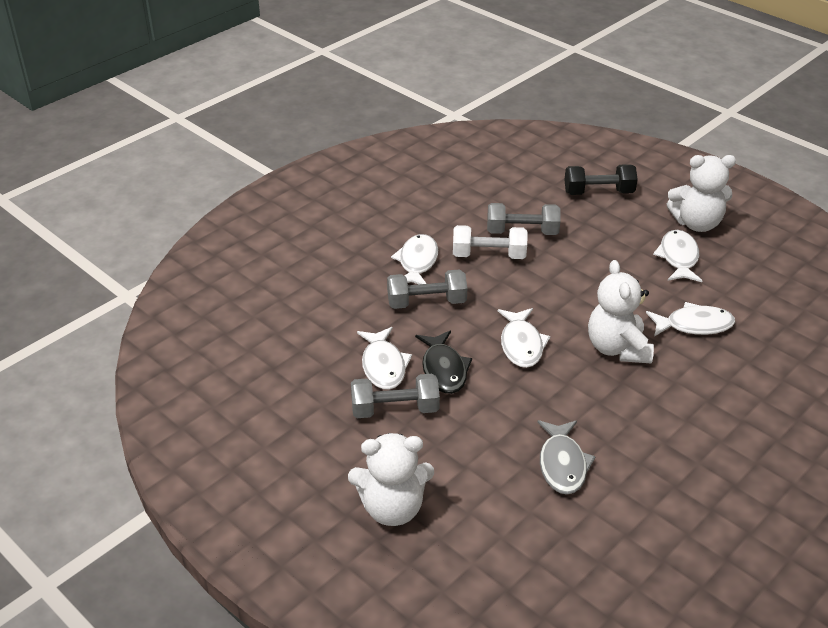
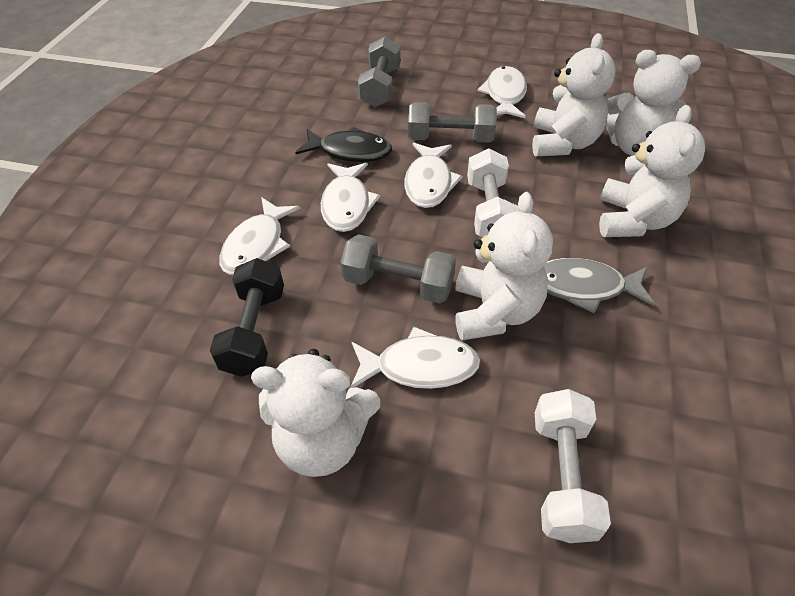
white dumbbell: 1 -> 2
white teddy bear: 3 -> 5

